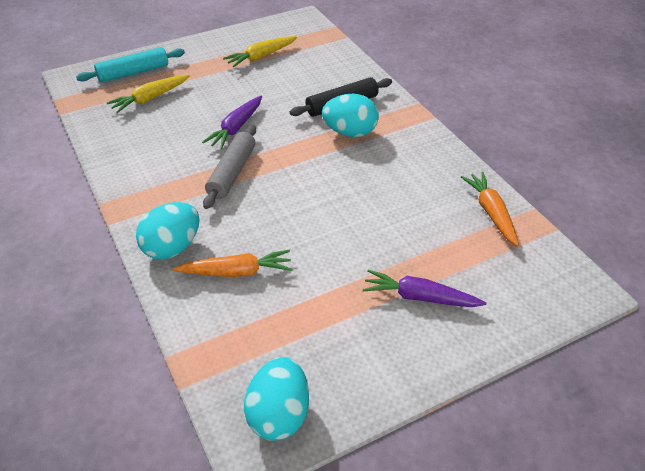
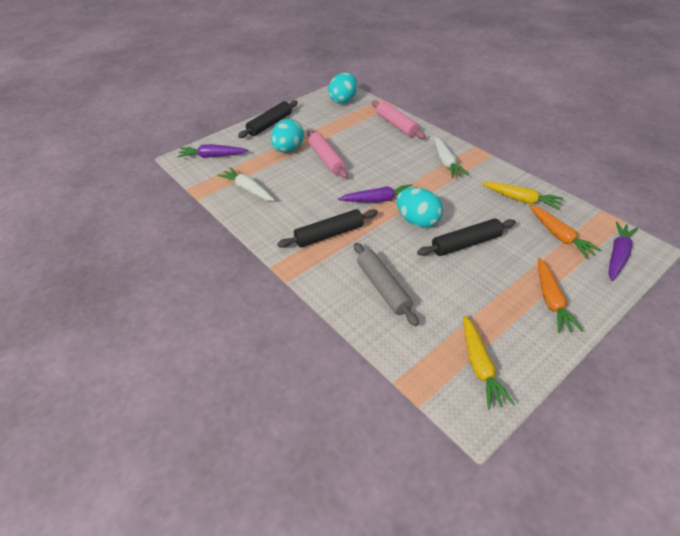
black rolling pin: 1 -> 3
pink rolling pin: 0 -> 2
purple carrot: 2 -> 3
turquoise rolling pin: 1 -> 0
white carrot: 0 -> 2

